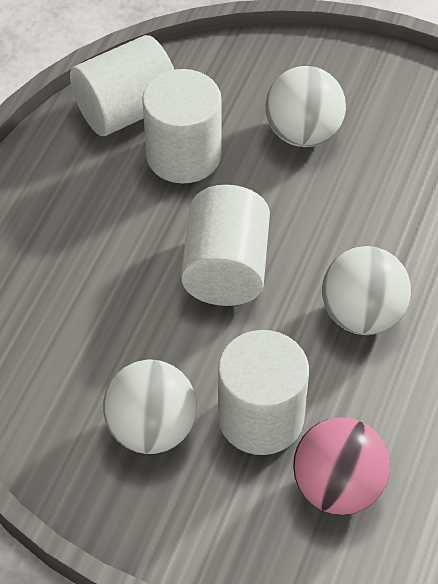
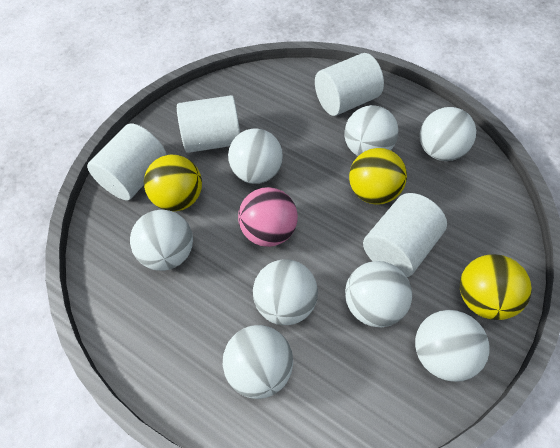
white ball: 3 -> 8
yellow ball: 0 -> 3

